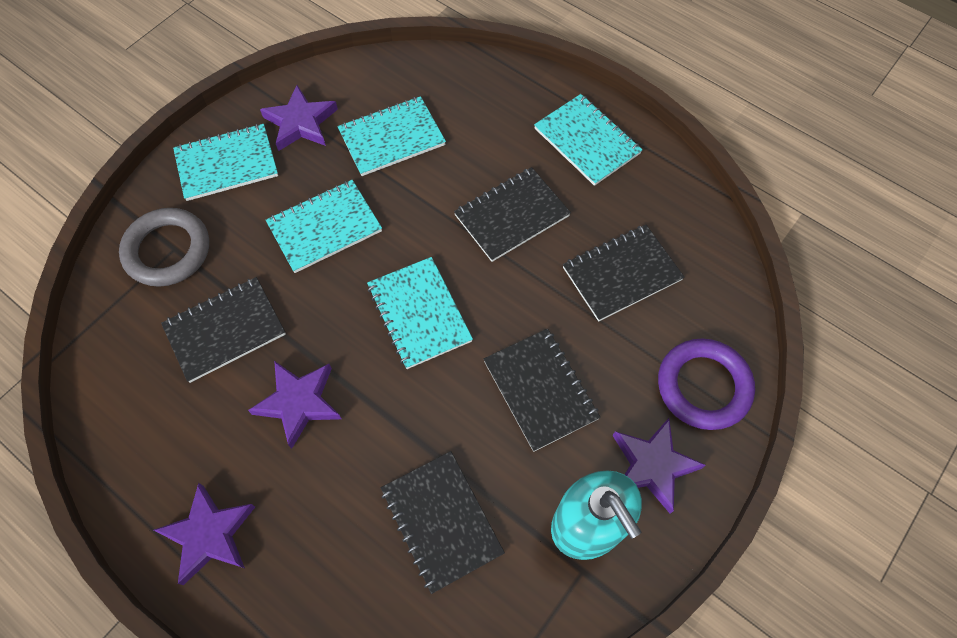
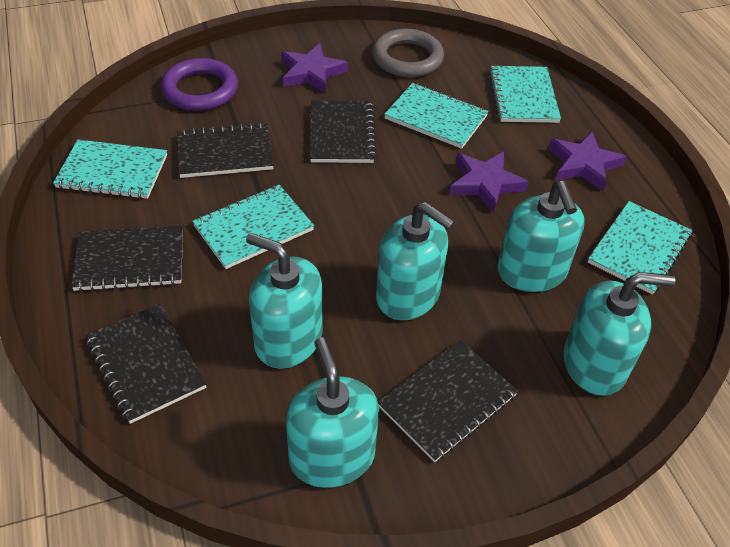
purple star: 4 -> 3
turquoise soap dispenser: 1 -> 5

